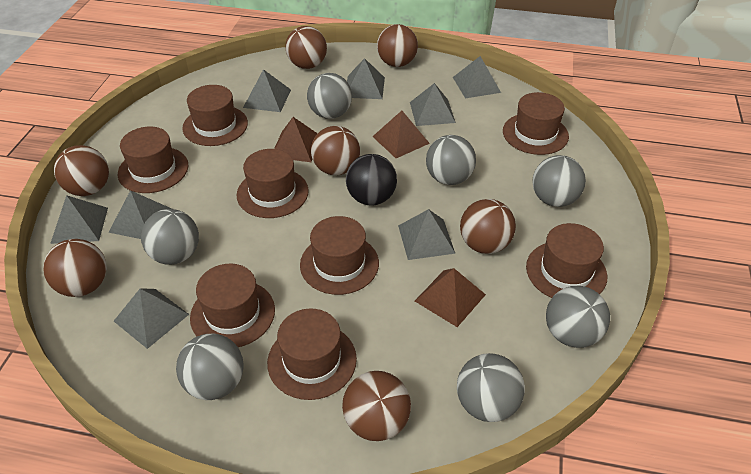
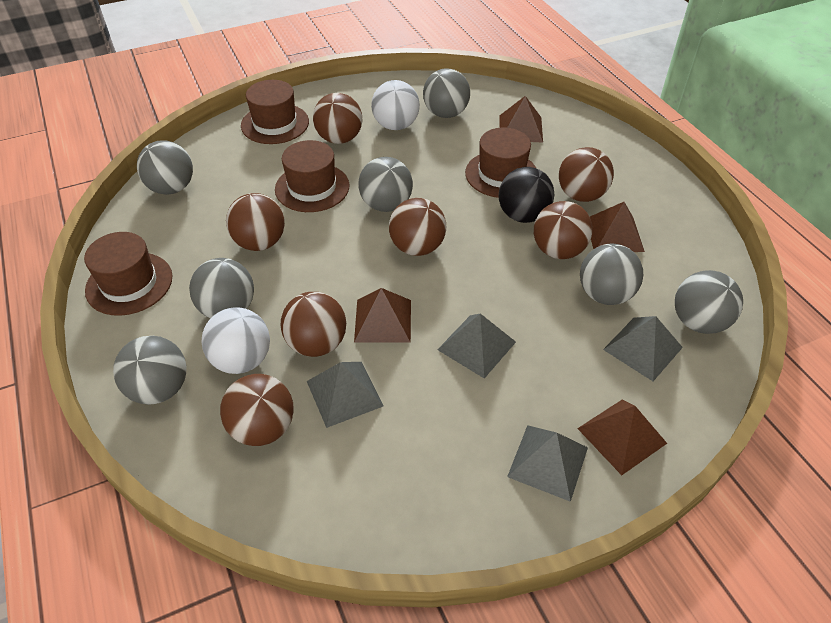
brown hat: 8 -> 4
brown pyramid: 3 -> 4
grey pyramid: 8 -> 4
white ball: 0 -> 2

